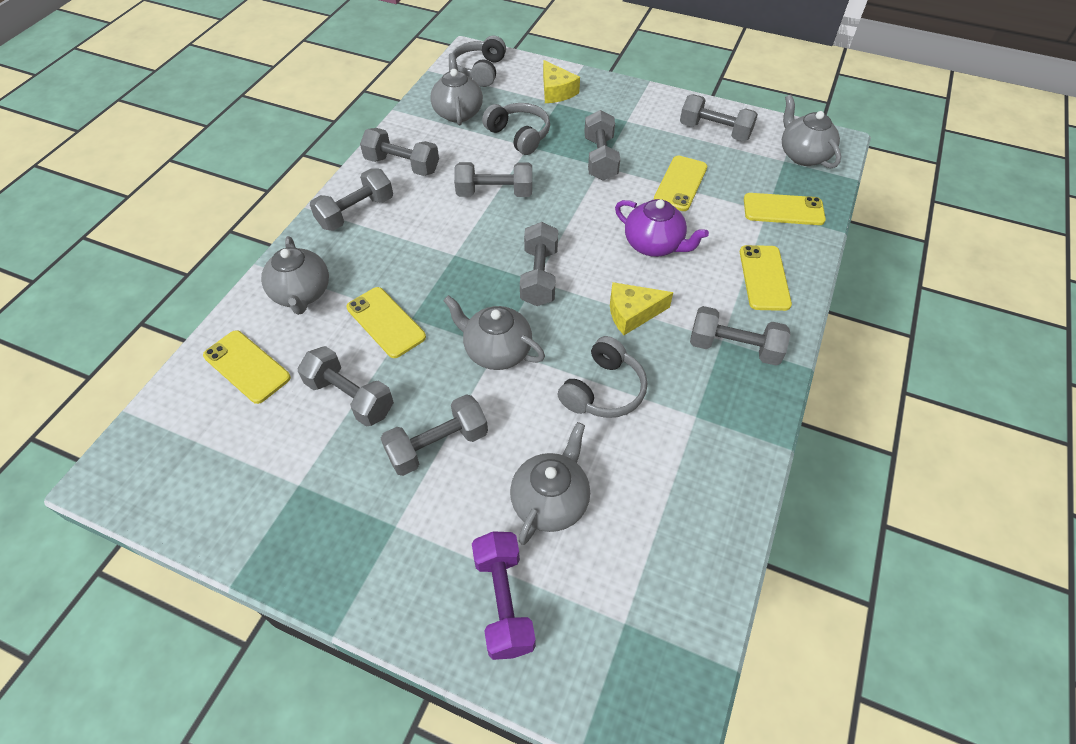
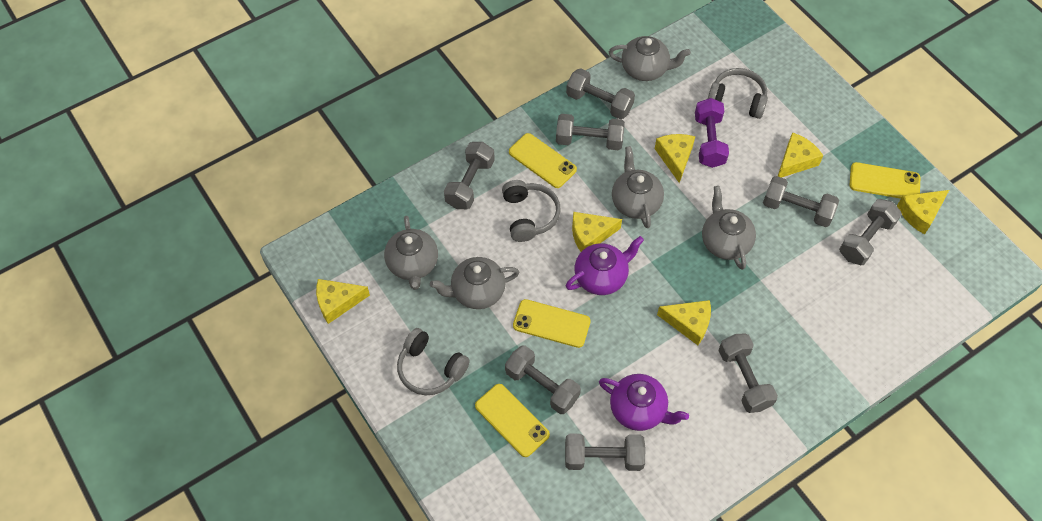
grey dumbbell: 9 -> 8
purple teapot: 1 -> 2
yellow cheese: 2 -> 6
yellow phone: 5 -> 4

